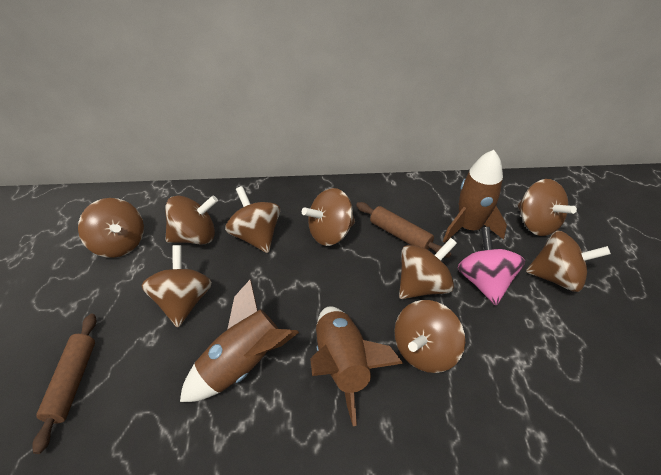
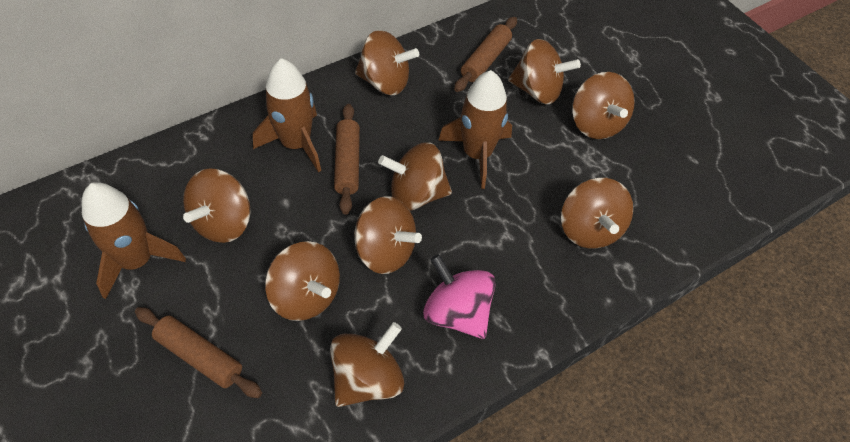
brown rolling pin: 2 -> 3

